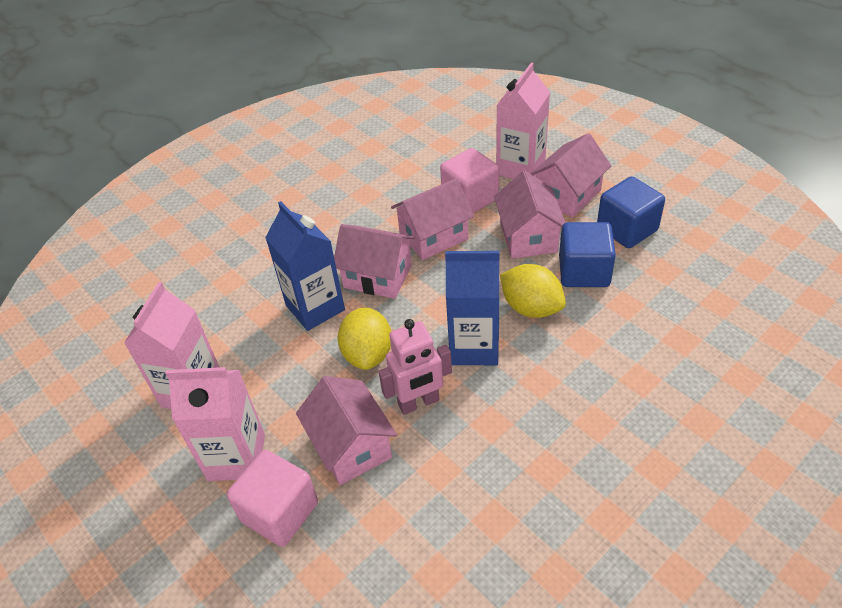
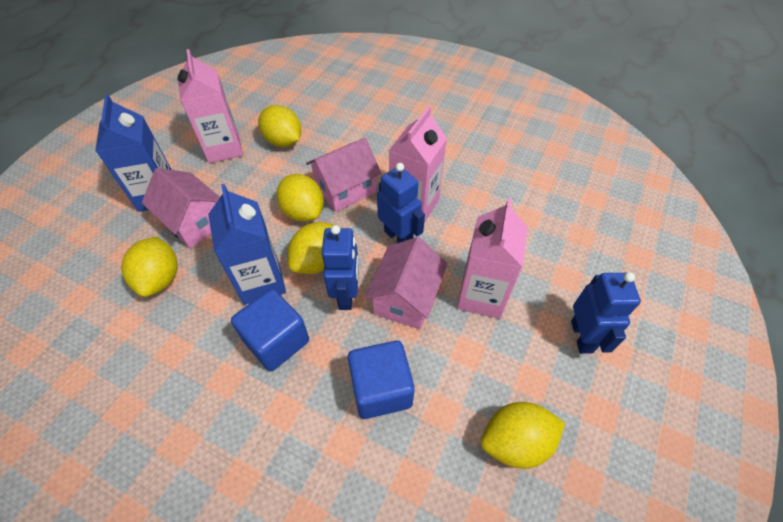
blue robot: 0 -> 3
pink cube: 2 -> 0
pink house: 5 -> 3
pink robot: 1 -> 0
yellow lemon: 2 -> 5

